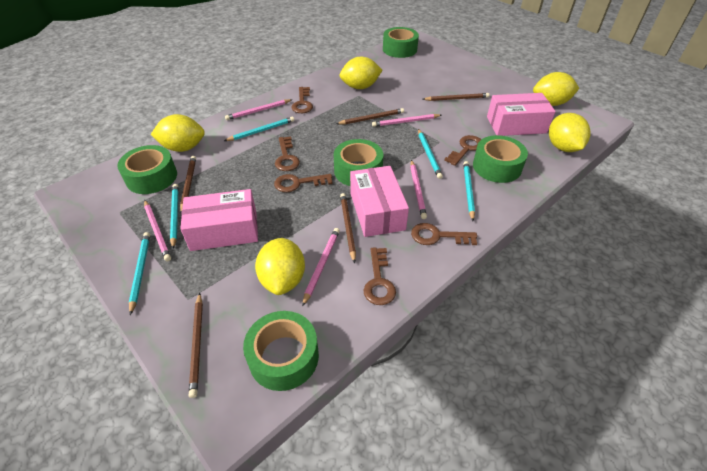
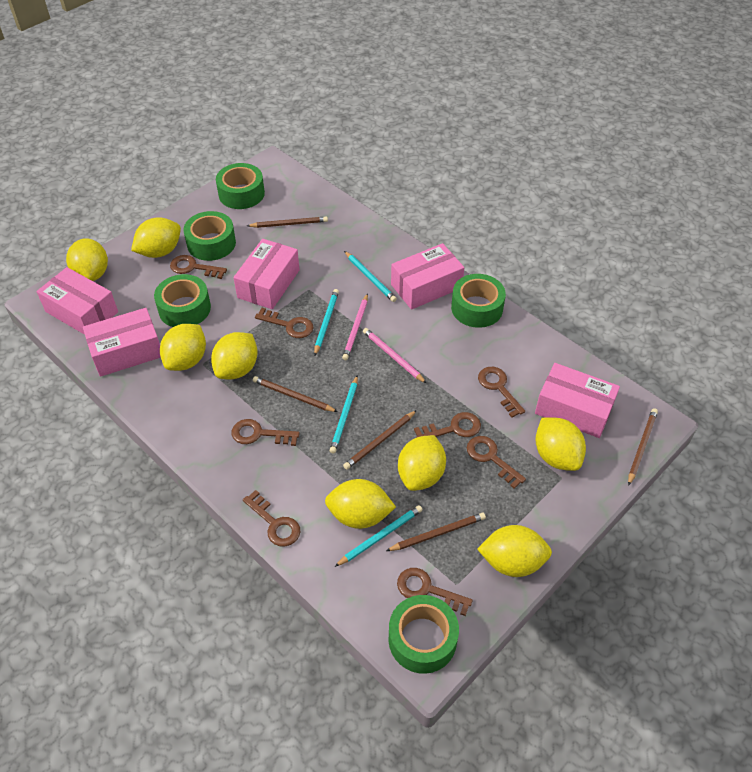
brown key: 6 -> 8
pink box: 3 -> 5
pink pencil: 5 -> 2
turquoise pencil: 5 -> 4
yellow lemon: 5 -> 8

